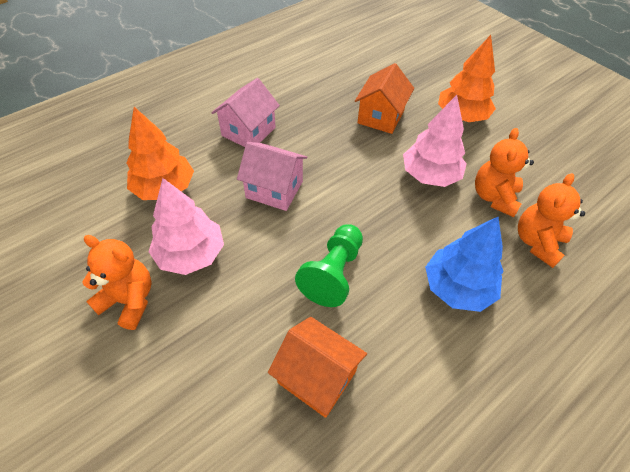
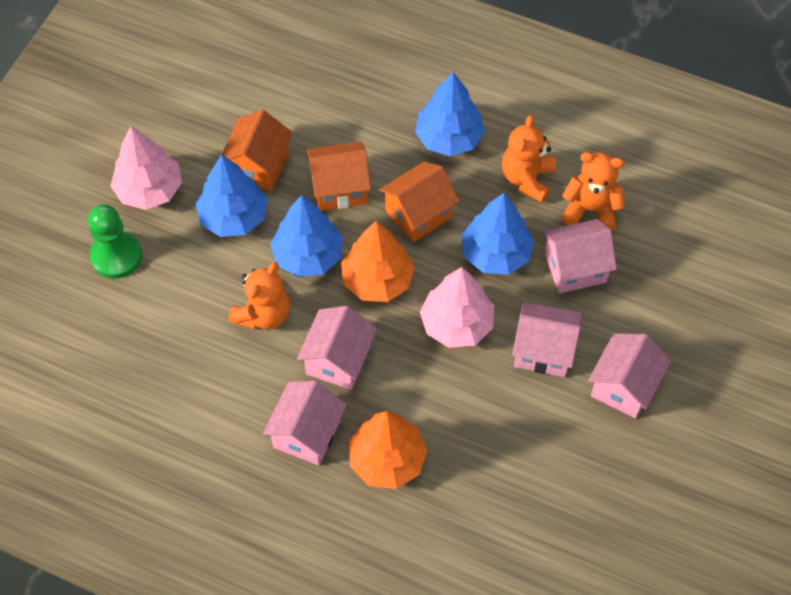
blue tree: 1 -> 4
orange house: 2 -> 3
pink house: 2 -> 5

